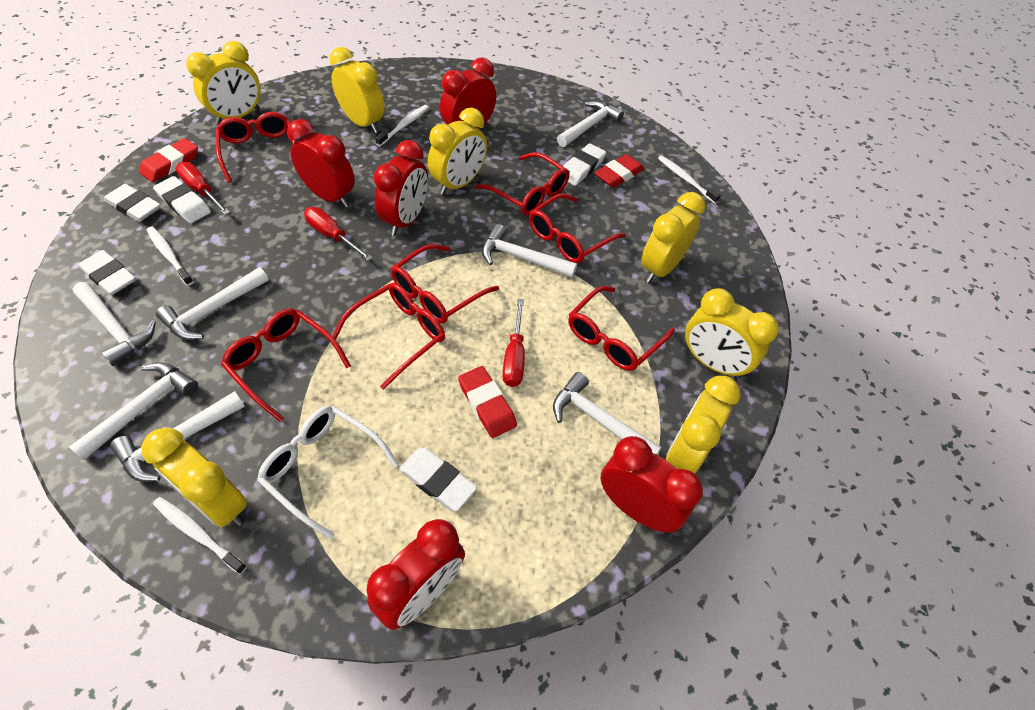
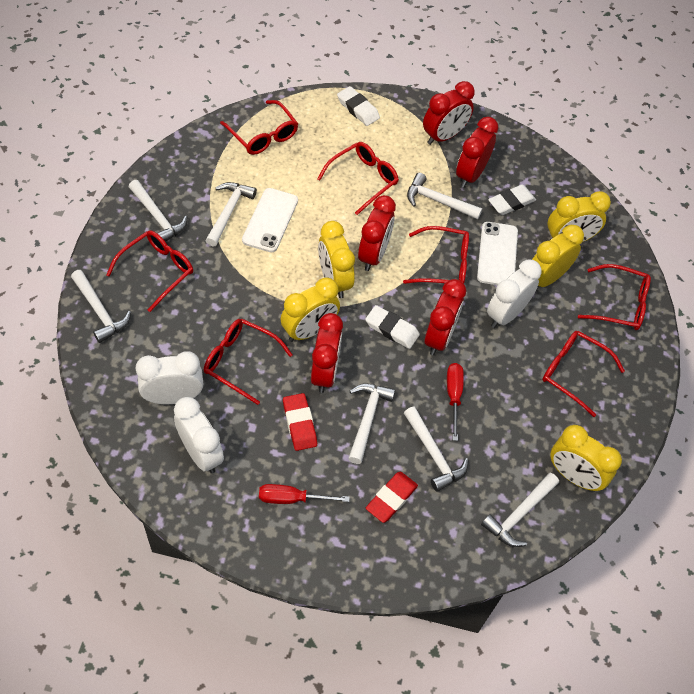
red eraser: 3 -> 2
red screwdriver: 3 -> 2
white clock: 0 -> 3
white eraser: 5 -> 3
white glasses: 1 -> 0
white phone: 0 -> 2
white toothbrush: 4 -> 0
yellow clock: 7 -> 5

